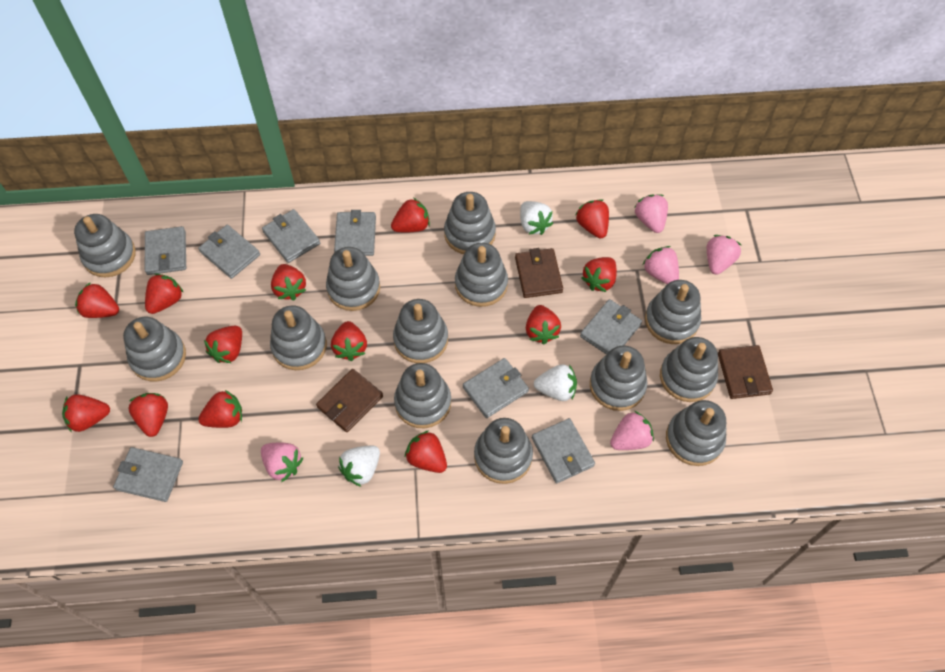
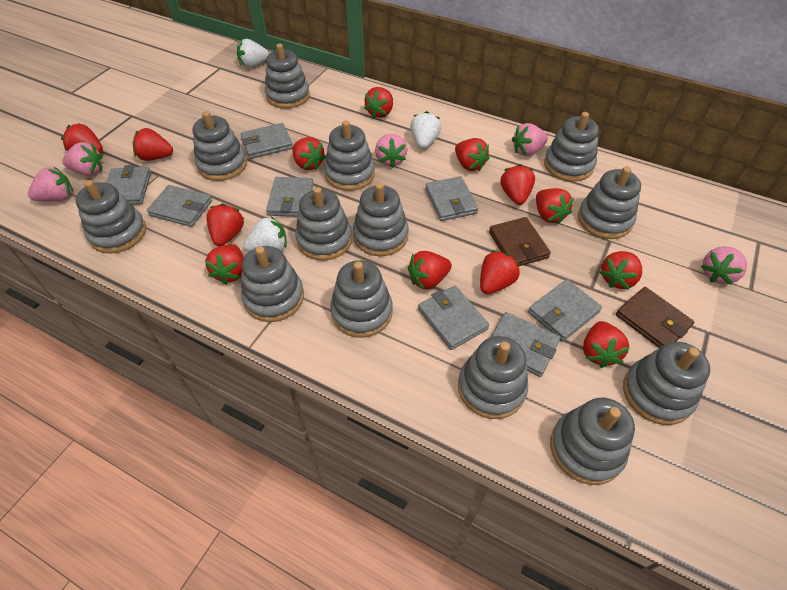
brown wallet: 3 -> 2

